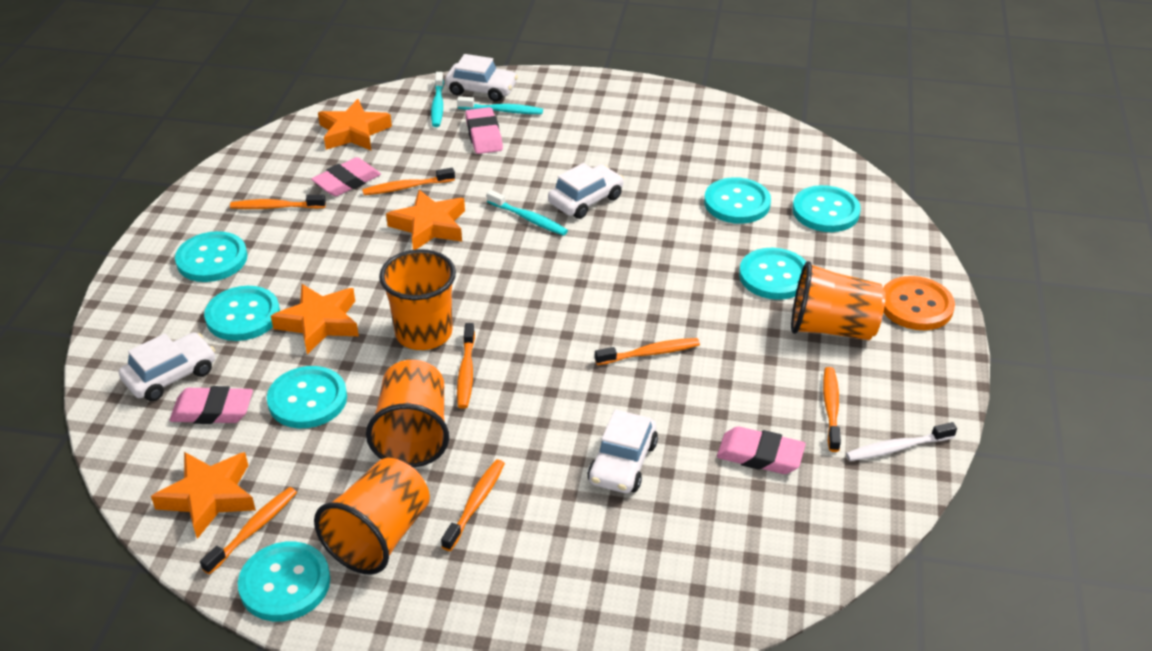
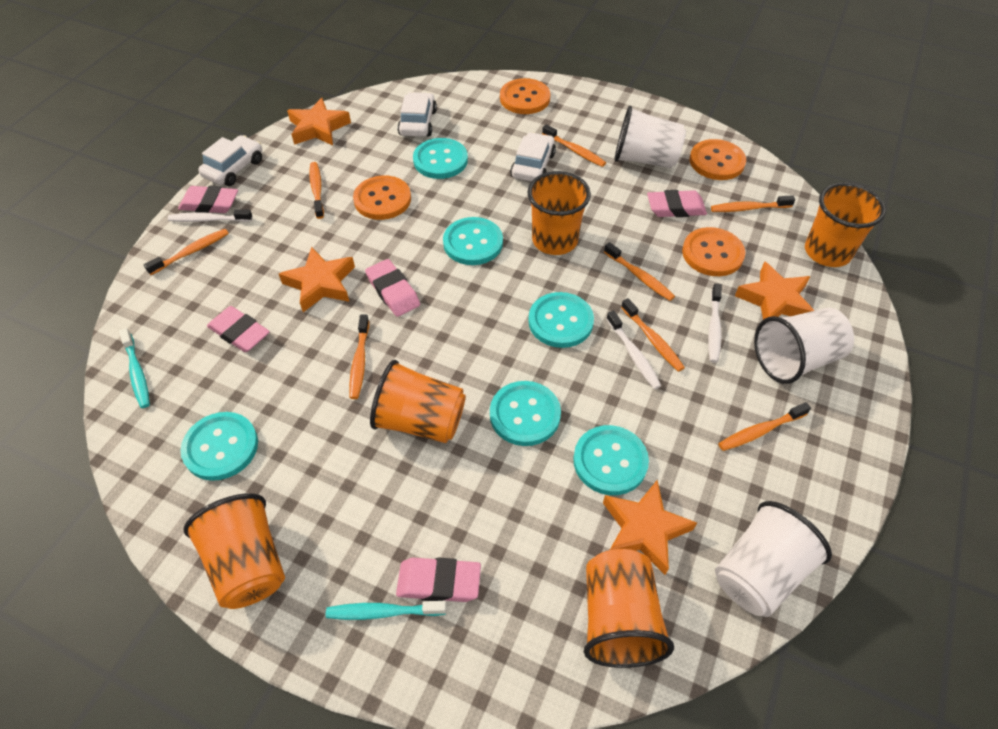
orange button: 1 -> 4
orange cup: 4 -> 5
orange toothbrush: 7 -> 8
pink eraser: 4 -> 5
turquoise button: 7 -> 6
turquoise toothbrush: 3 -> 2
white car: 4 -> 3
white cup: 0 -> 3
white toothbrush: 1 -> 3

